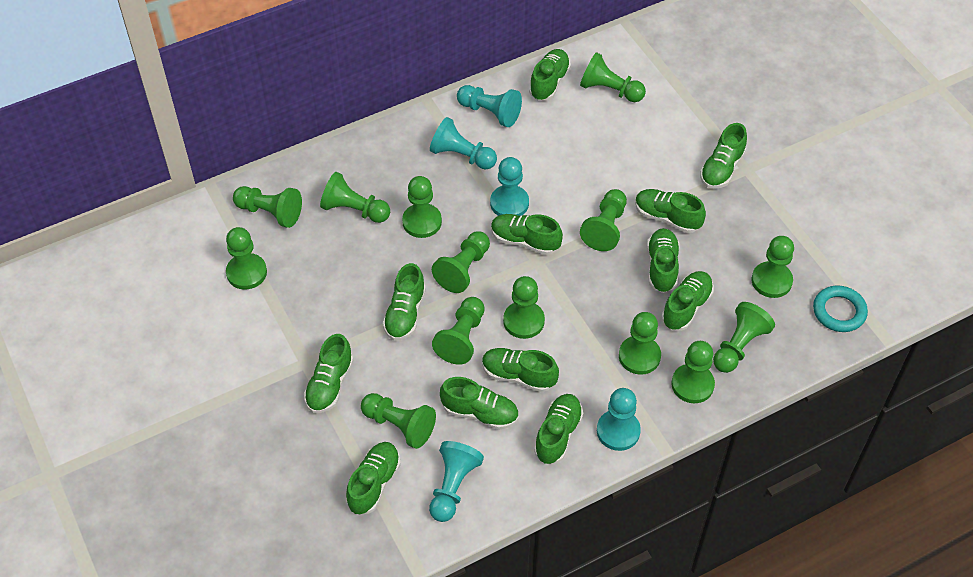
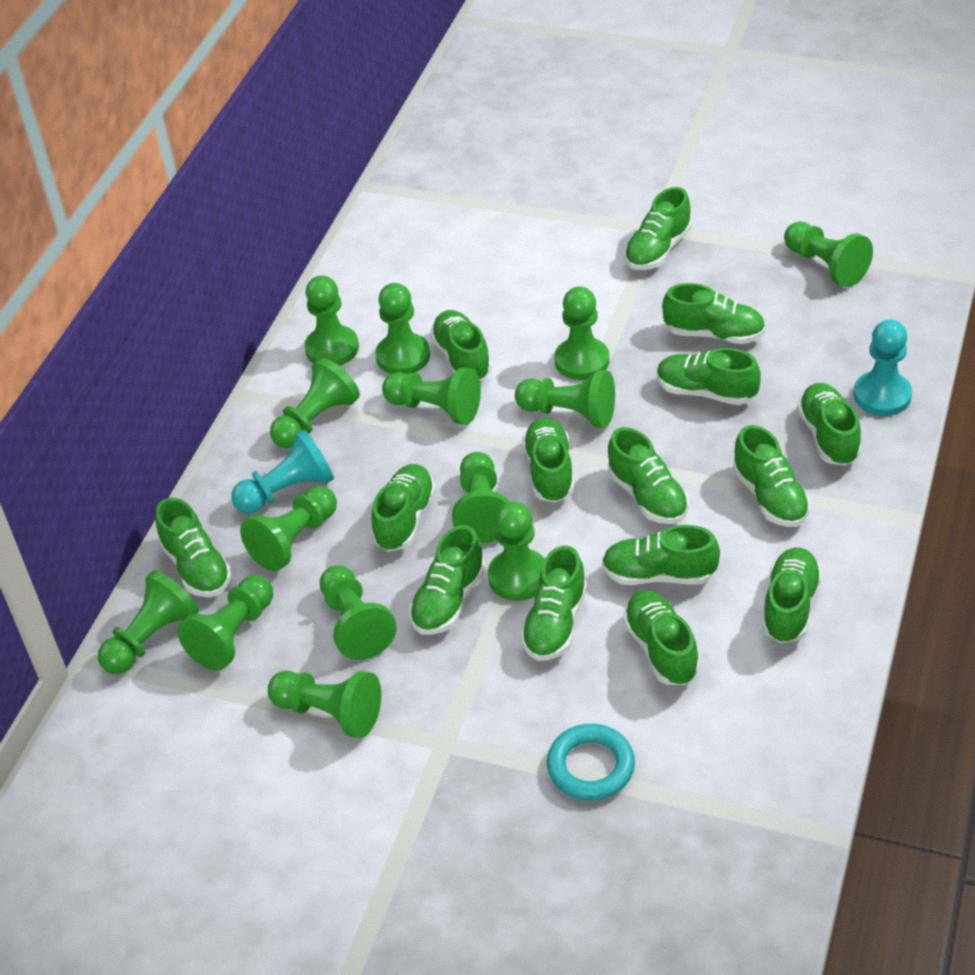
green shoe: 12 -> 15
turquoise pawn: 5 -> 2

